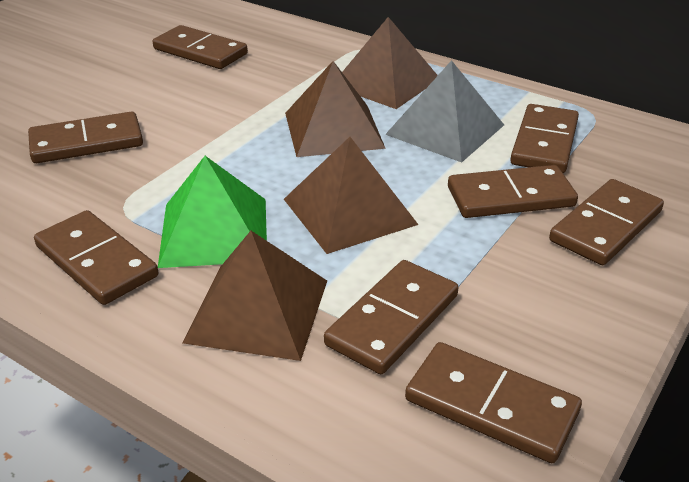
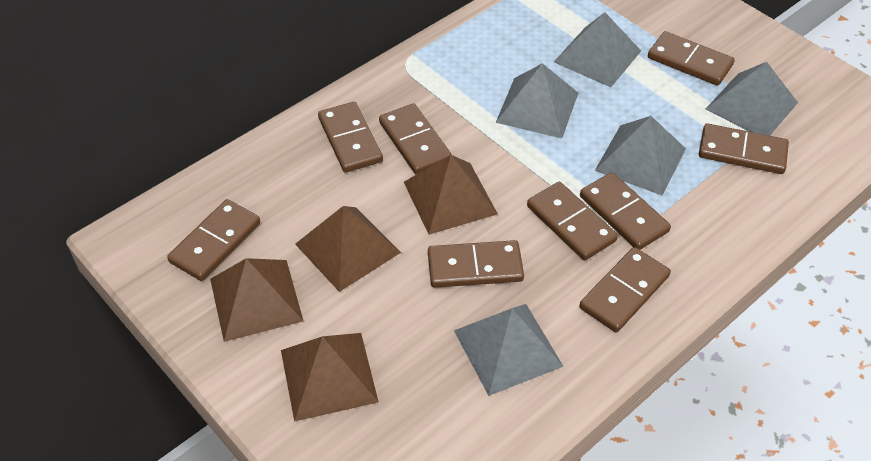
brown domino: 8 -> 9
green pyramid: 1 -> 0
grey pyramid: 1 -> 5

